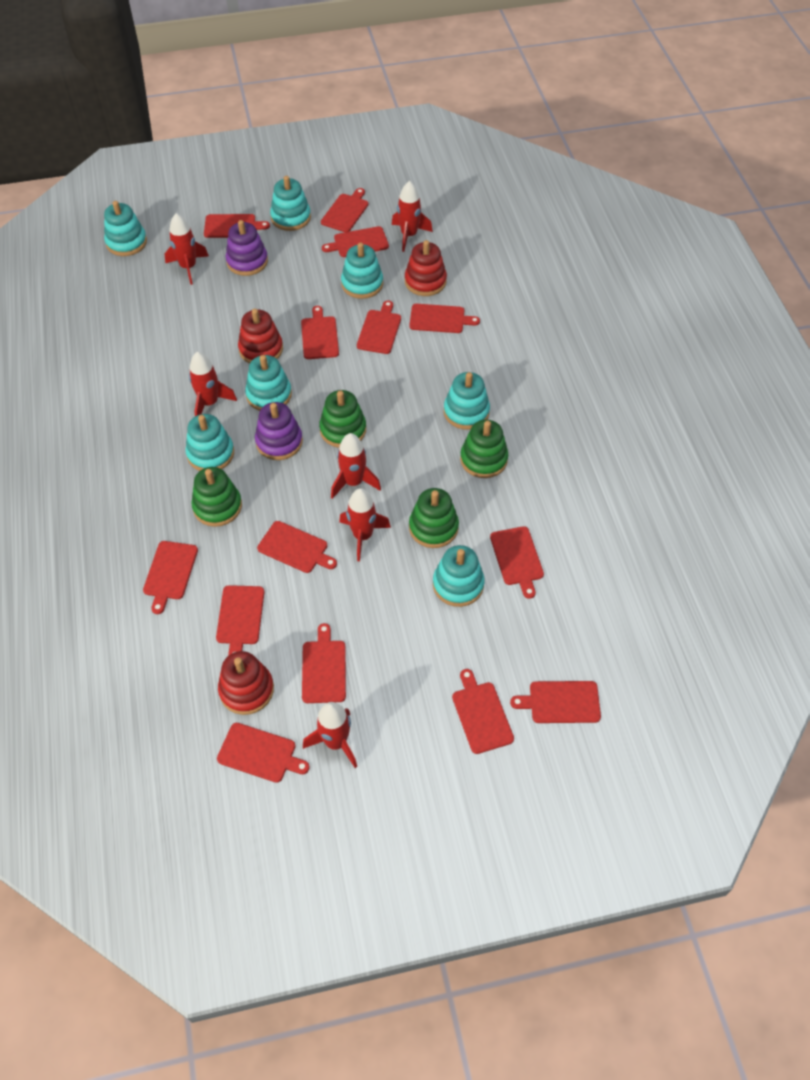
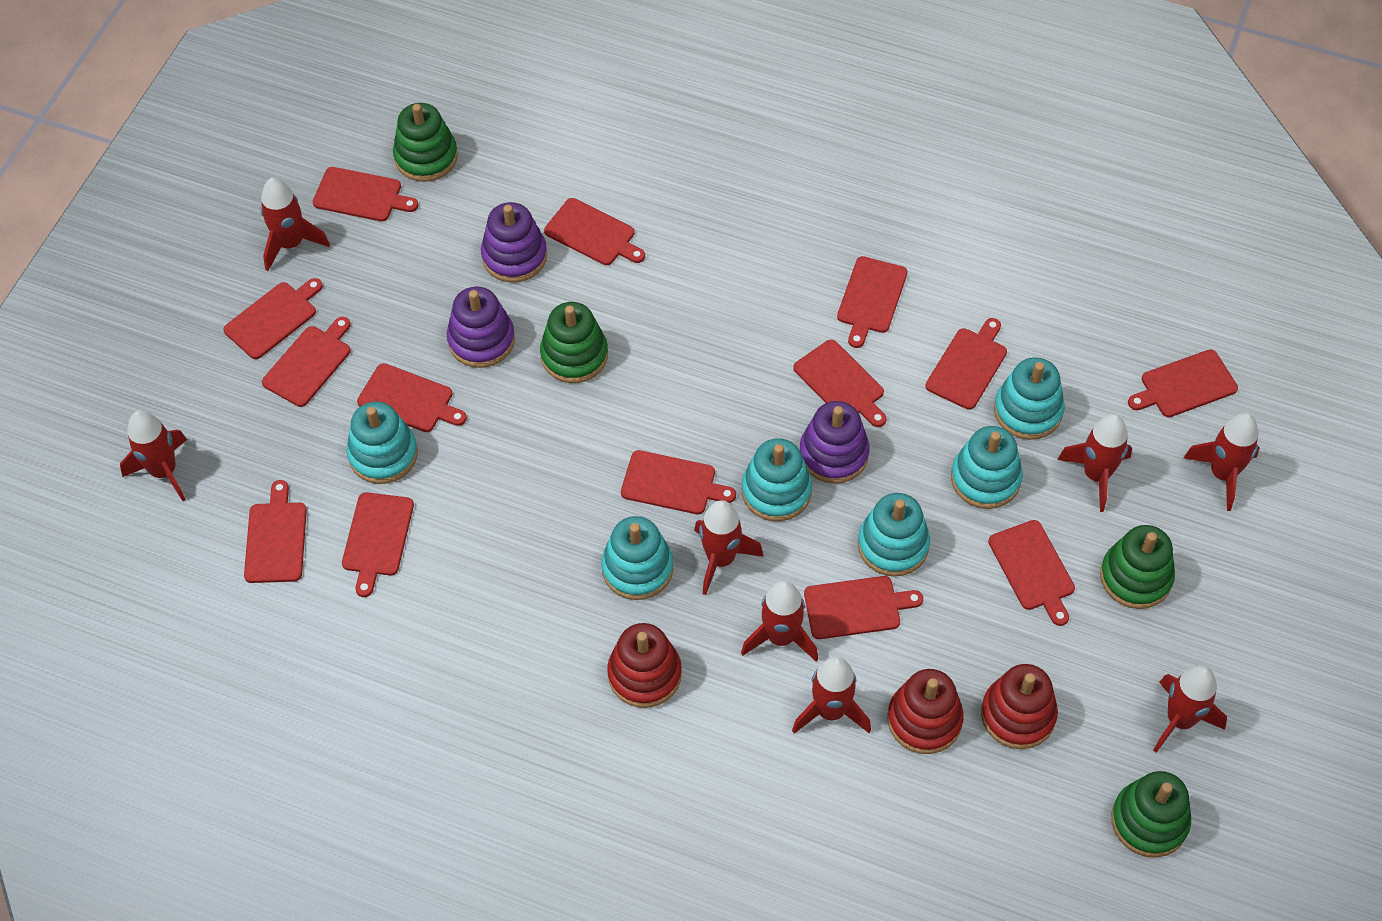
purple stacking toy: 2 -> 3
red rocket: 6 -> 8
turquoise stacking toy: 7 -> 6

